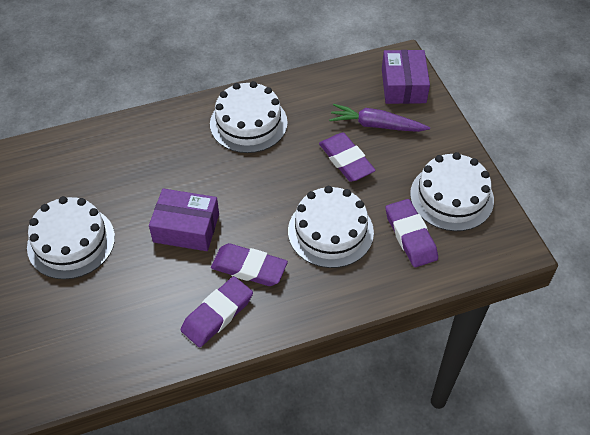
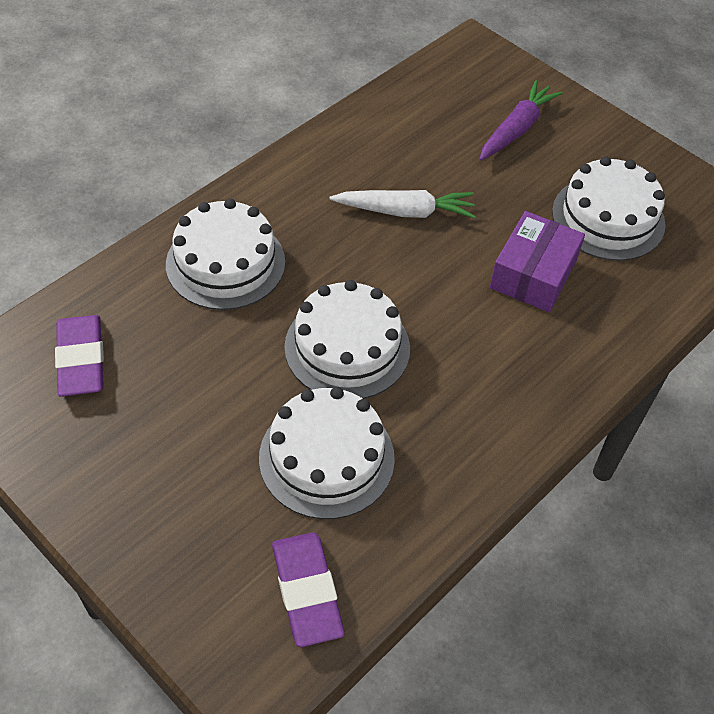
purple box: 2 -> 1
purple eraser: 4 -> 2
white carrot: 0 -> 1

